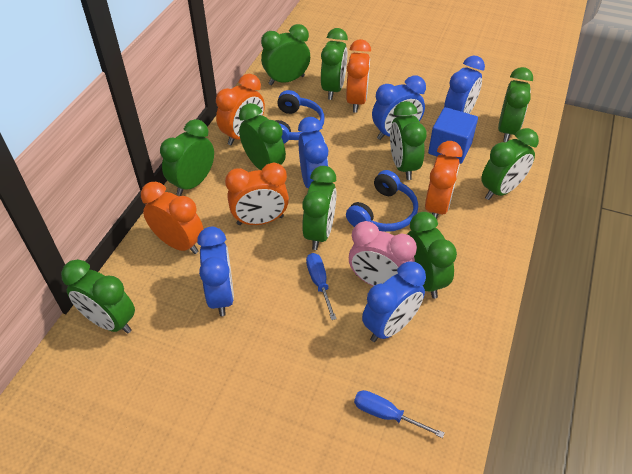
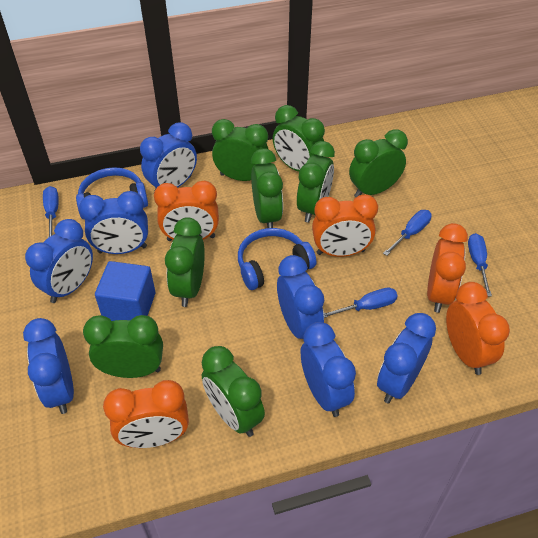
blue clock: 5 -> 7
blue screwdriver: 2 -> 4
green clock: 10 -> 8
pink clock: 1 -> 0

